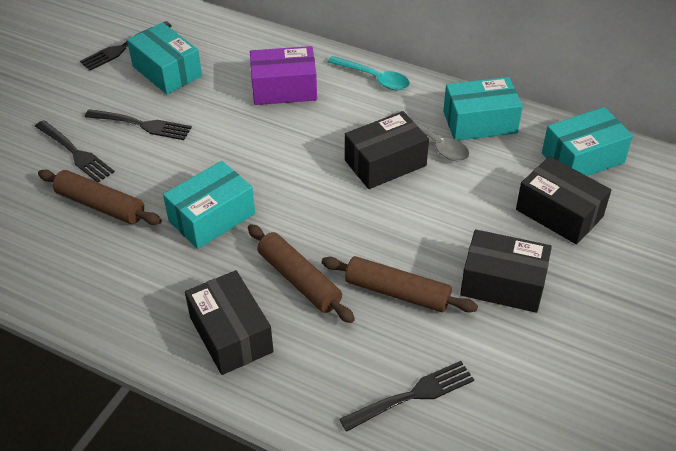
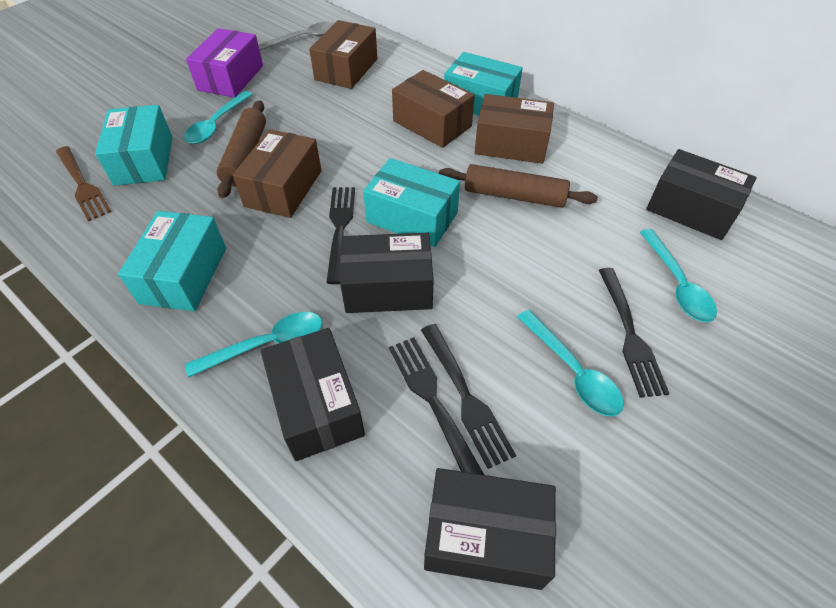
brown box: 0 -> 4
brown fork: 0 -> 1
brown rolling pin: 3 -> 2
turquoise spoon: 1 -> 4

